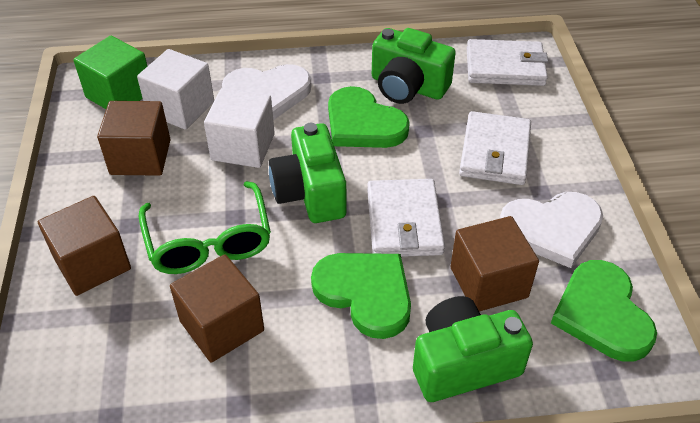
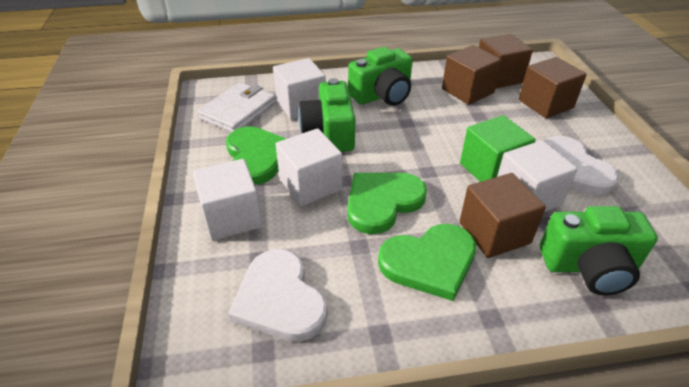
green glasses: 1 -> 0
white cube: 2 -> 4
white wallet: 3 -> 1

